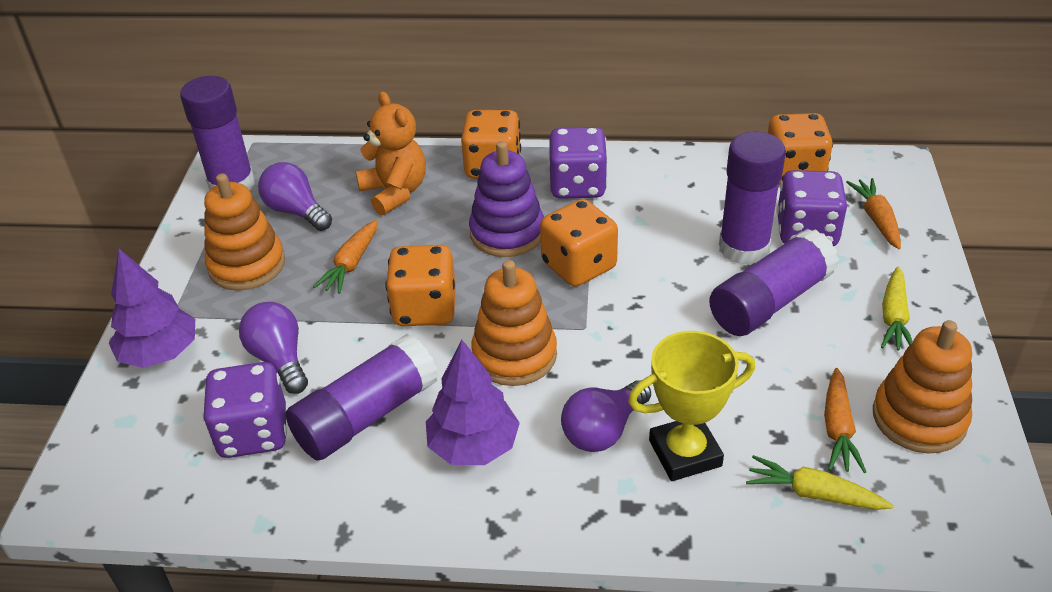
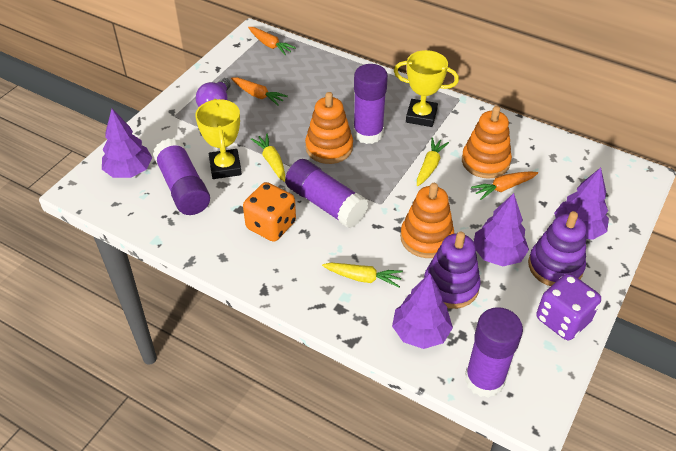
orange dice: 4 -> 1
orange teddy bear: 1 -> 0
purple dice: 3 -> 1
purple light bulb: 3 -> 1
purple stacking toy: 1 -> 2
purple tree: 2 -> 4
yellow carrot: 2 -> 3
yellow trophy: 1 -> 2

